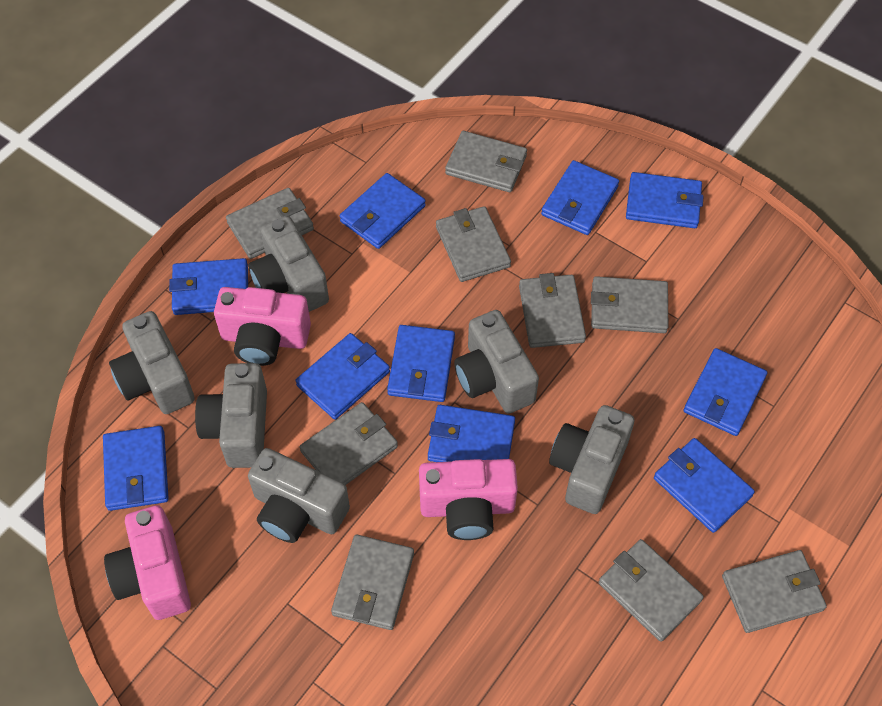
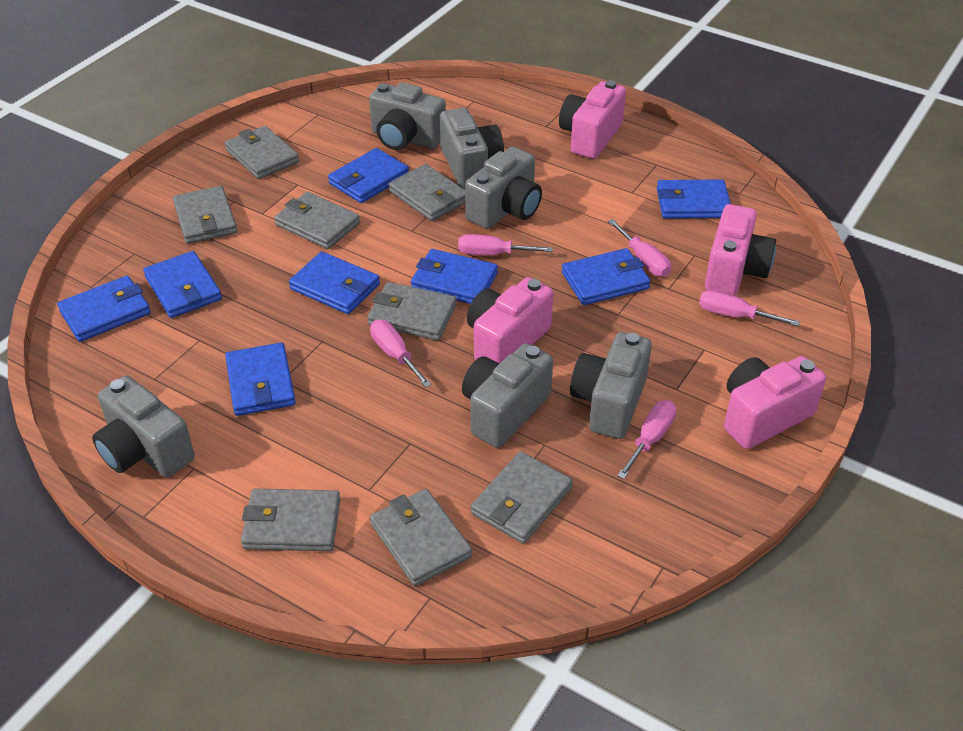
blue wallet: 10 -> 8
grey wallet: 9 -> 8
pink camera: 3 -> 4
pink screwdriver: 0 -> 5

